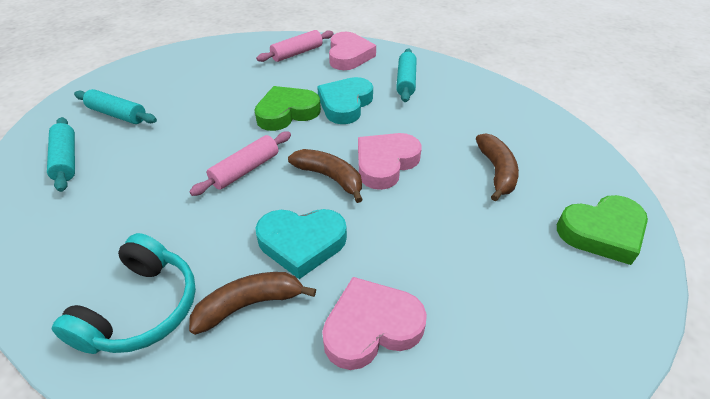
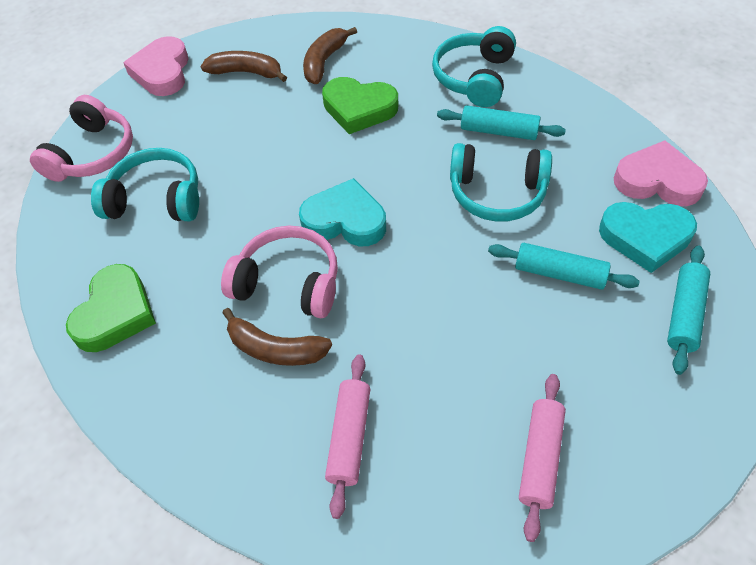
pink headphones: 0 -> 2
pink heart: 3 -> 2
turquoise headphones: 1 -> 3

